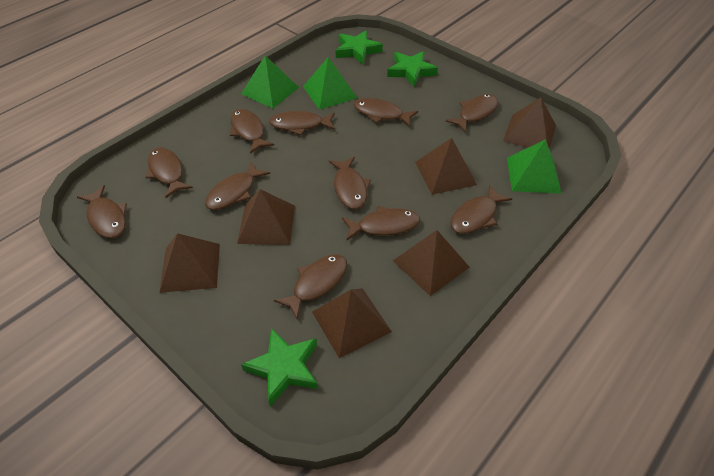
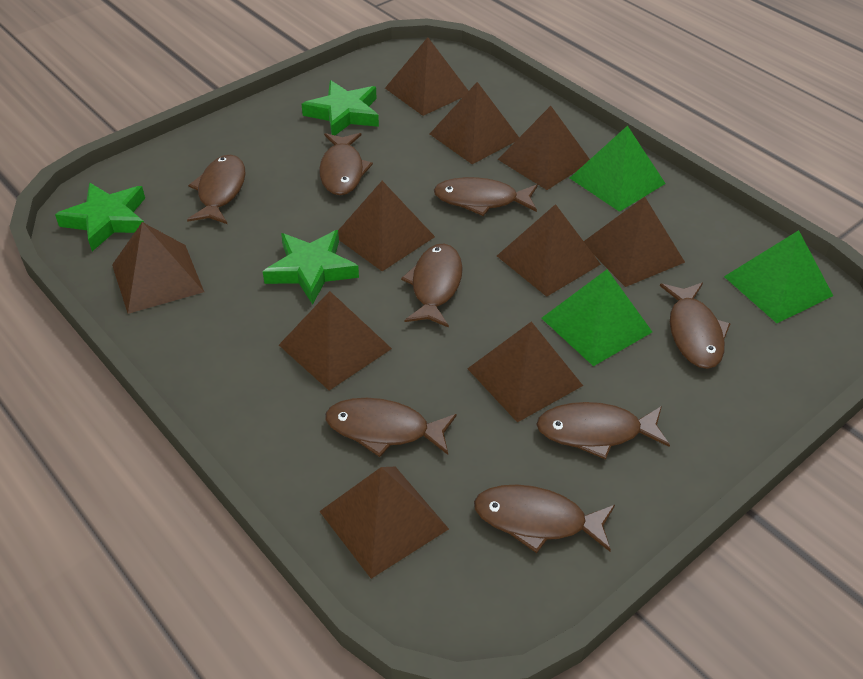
brown fish: 11 -> 8
brown pyramid: 6 -> 10

